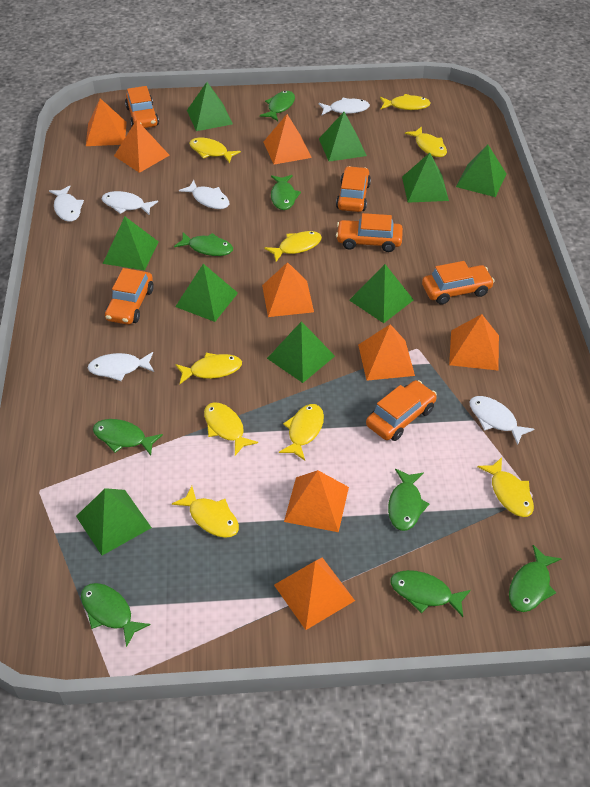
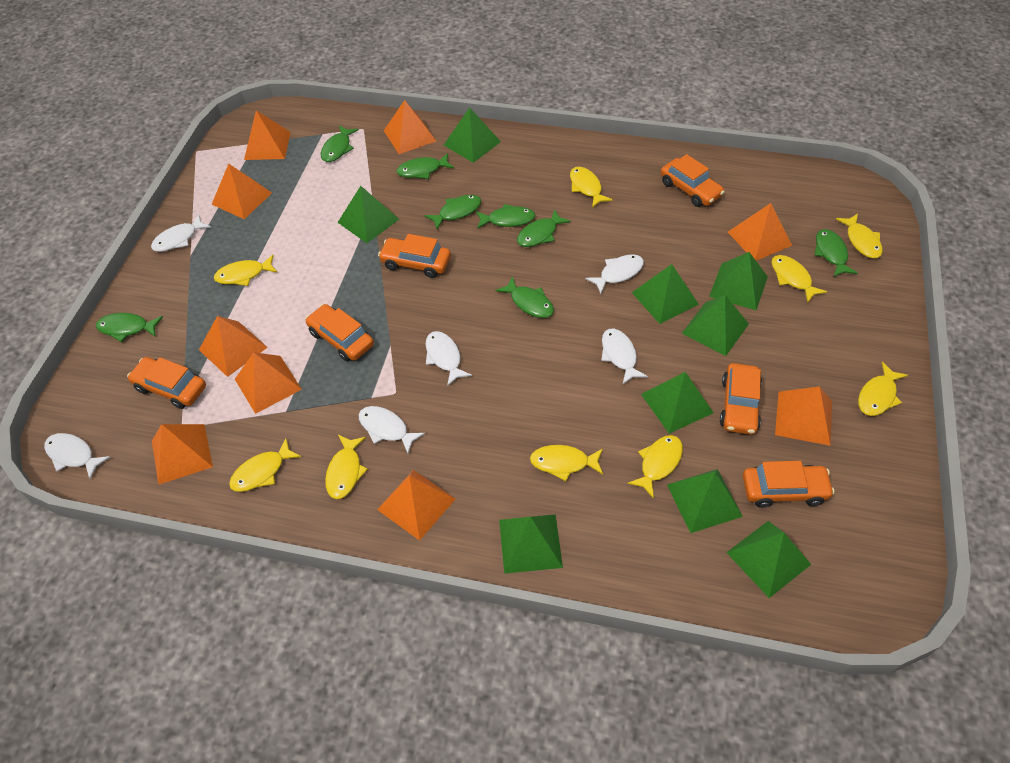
orange pyramid: 8 -> 9

